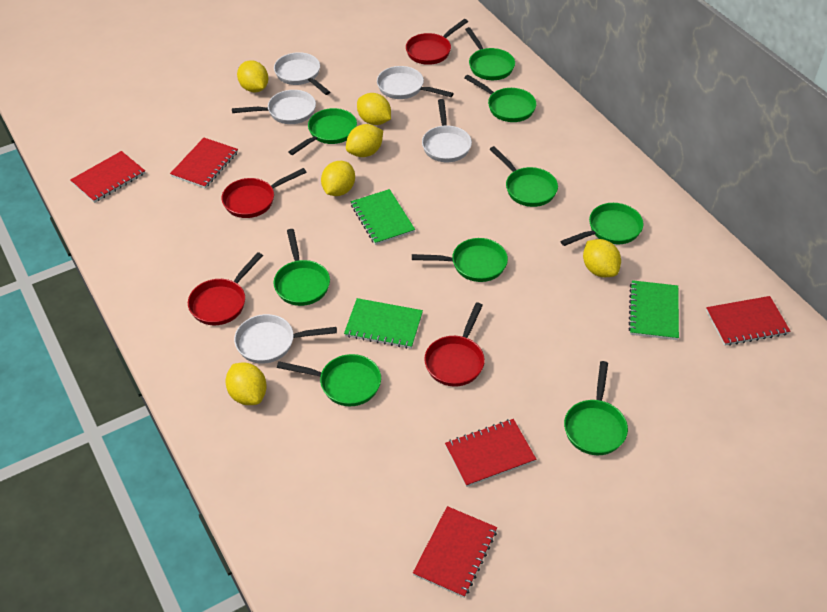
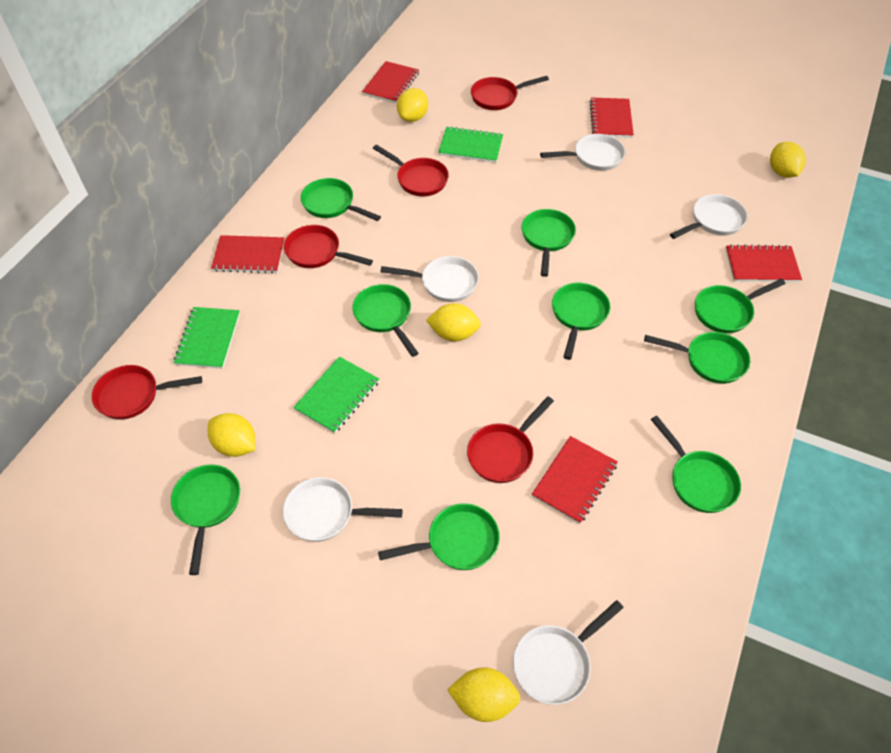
red pan: 4 -> 5
yellow lemon: 6 -> 5

